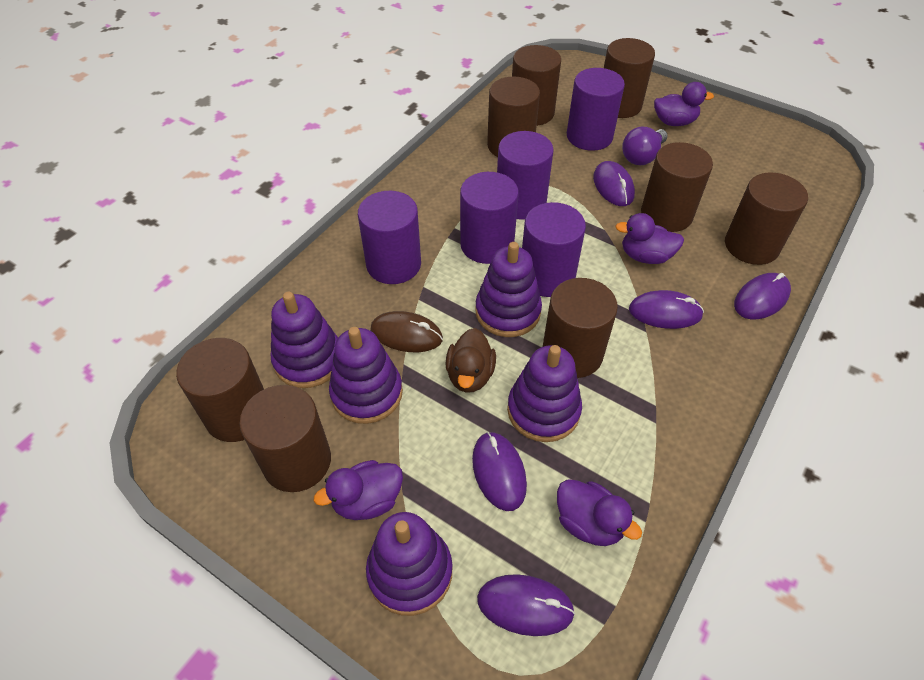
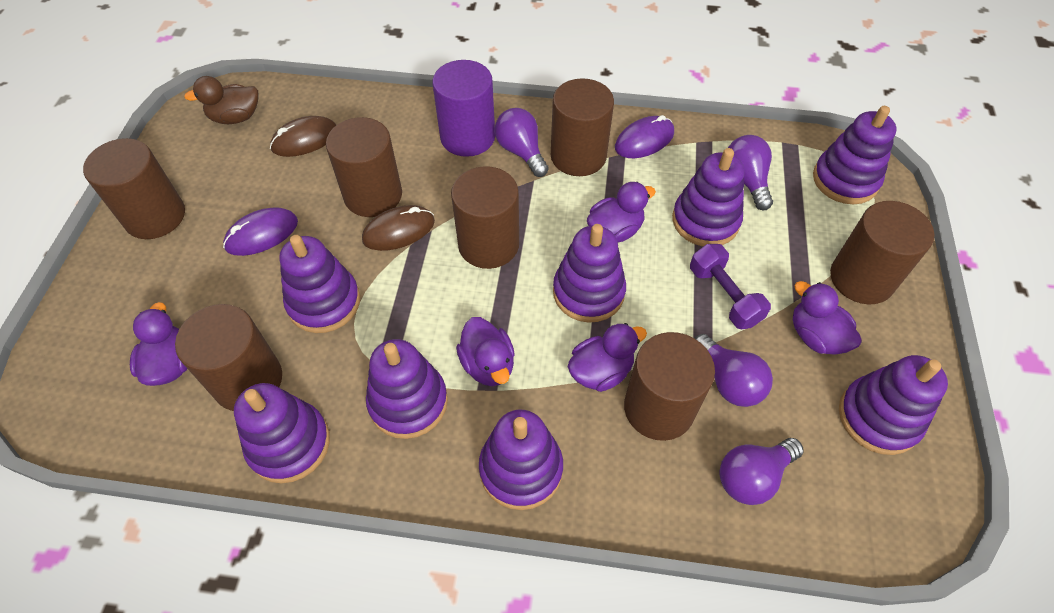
brown cylinder: 8 -> 7
brown mouse: 1 -> 2
purple cylinder: 5 -> 1
purple duck: 4 -> 5
purple dumbbell: 0 -> 1
purple light bulb: 1 -> 4
purple mouse: 5 -> 2
purple stacking toy: 5 -> 8

